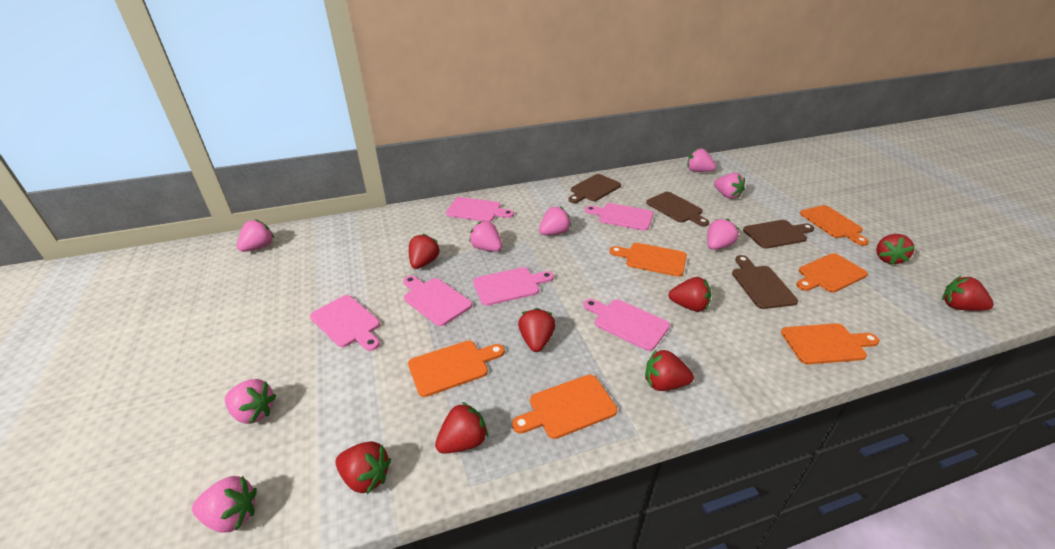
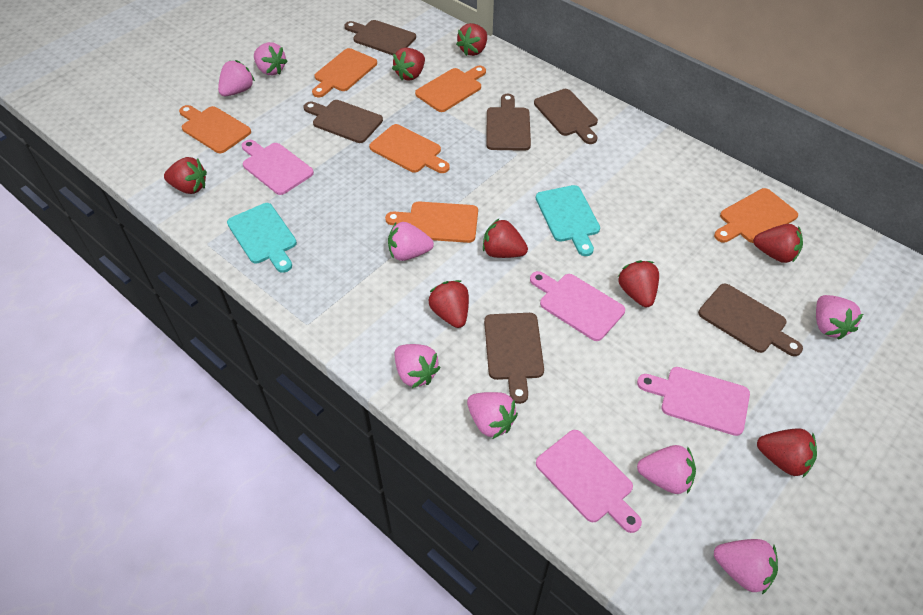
brown cutting board: 4 -> 6
pink cutting board: 6 -> 4
turquoise cutting board: 0 -> 2

